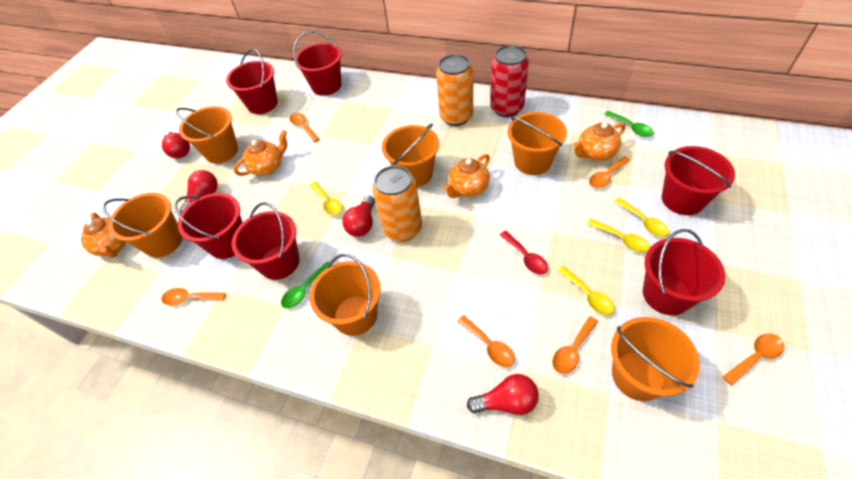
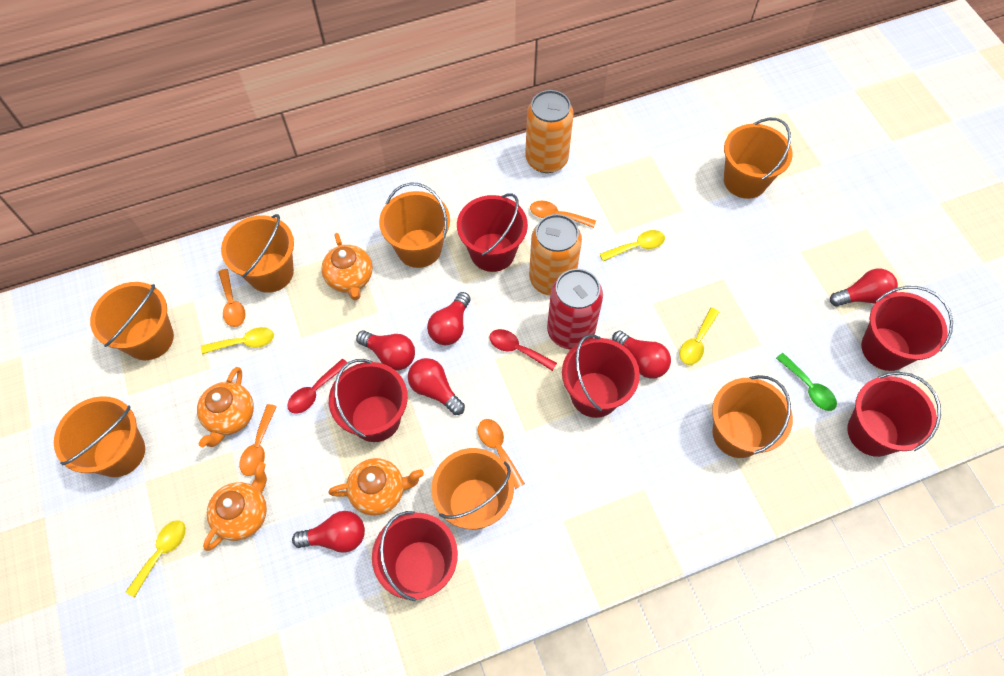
green spoon: 2 -> 1
orange bucket: 6 -> 7
orange spoon: 6 -> 4
red light bulb: 4 -> 6
red spoon: 1 -> 2

